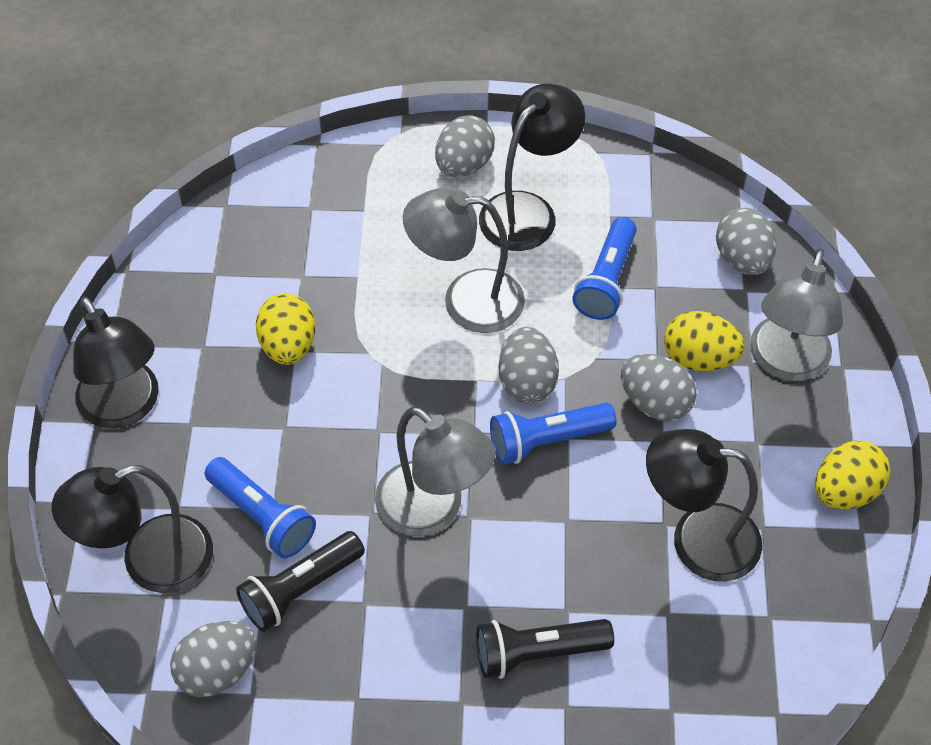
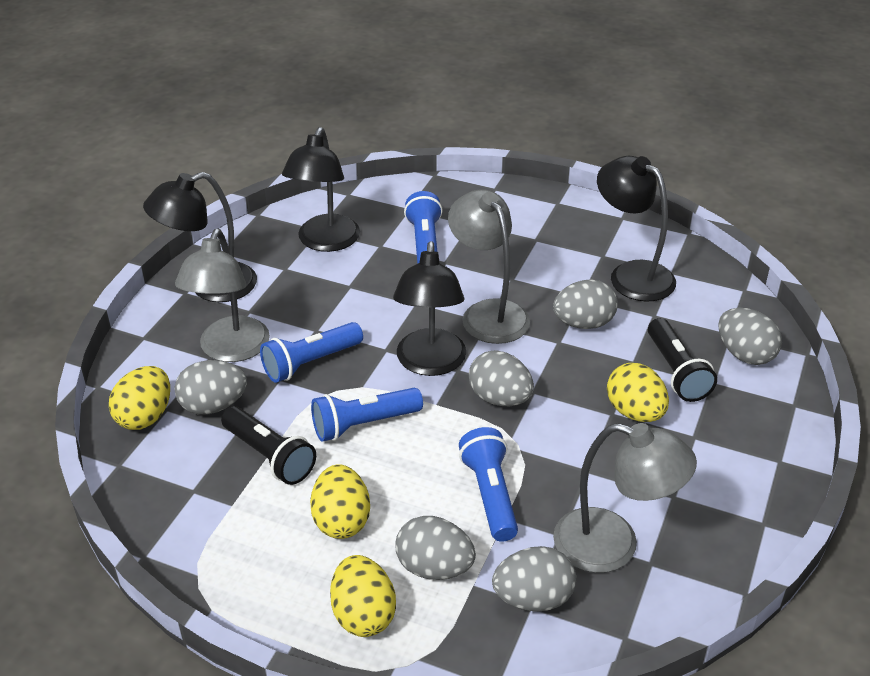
blue flashlight: 3 -> 4
grey egg: 5 -> 6
yellow egg: 3 -> 4

